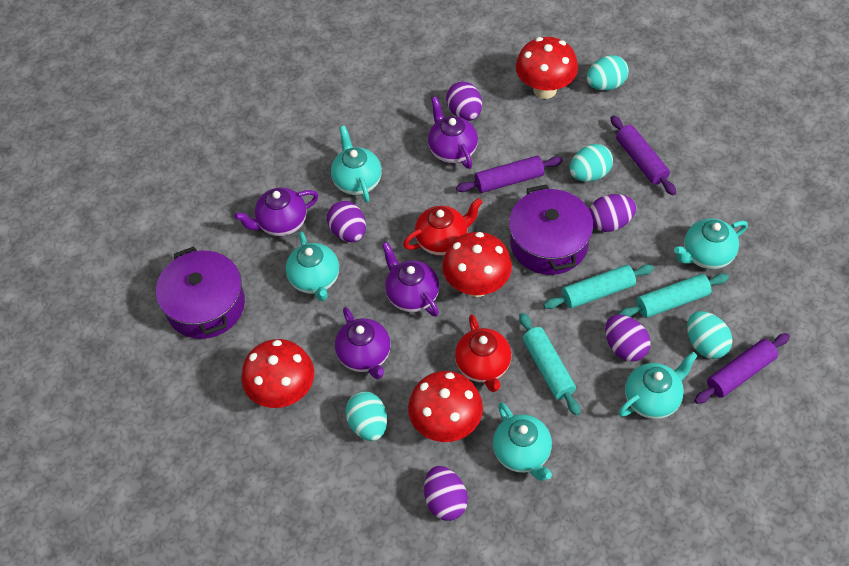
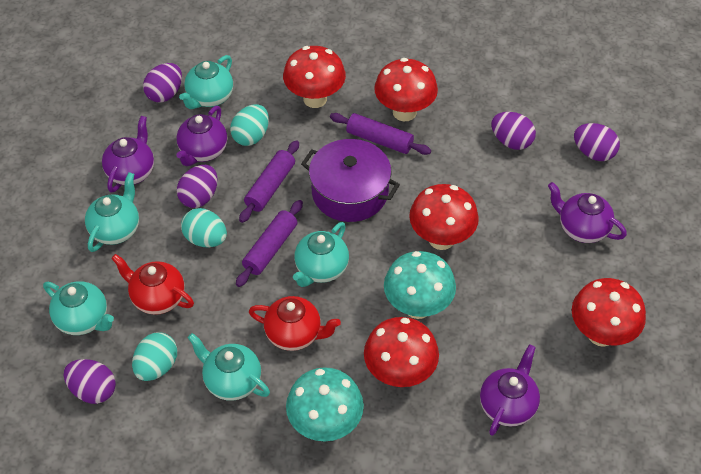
purple pot: 2 -> 1
red mushroom: 4 -> 5
turquoise egg: 4 -> 3
turquoise mushroom: 0 -> 2
turquoise rolling pin: 3 -> 0

